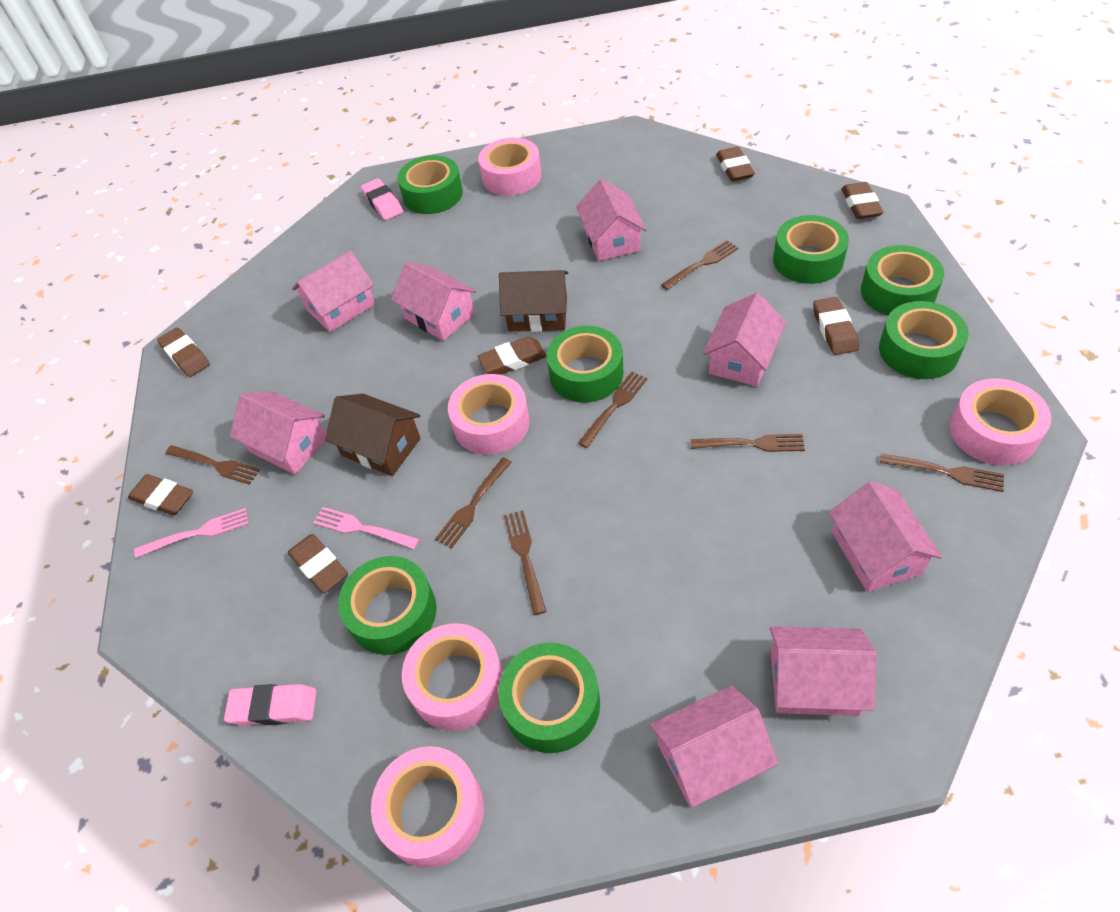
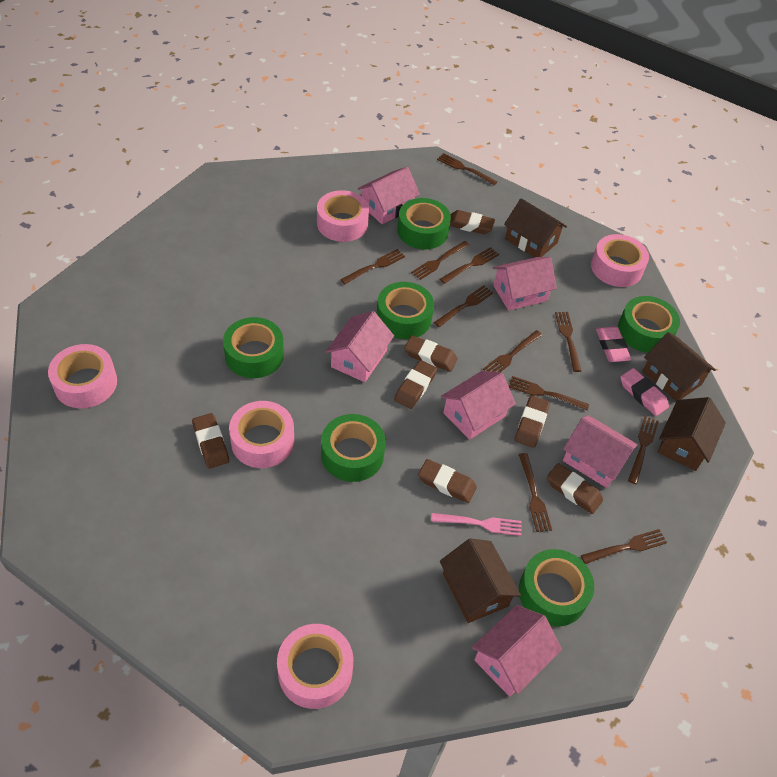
brown fork: 7 -> 11
brown house: 2 -> 4
green tape: 7 -> 6
pink fork: 2 -> 1
pink house: 8 -> 6

